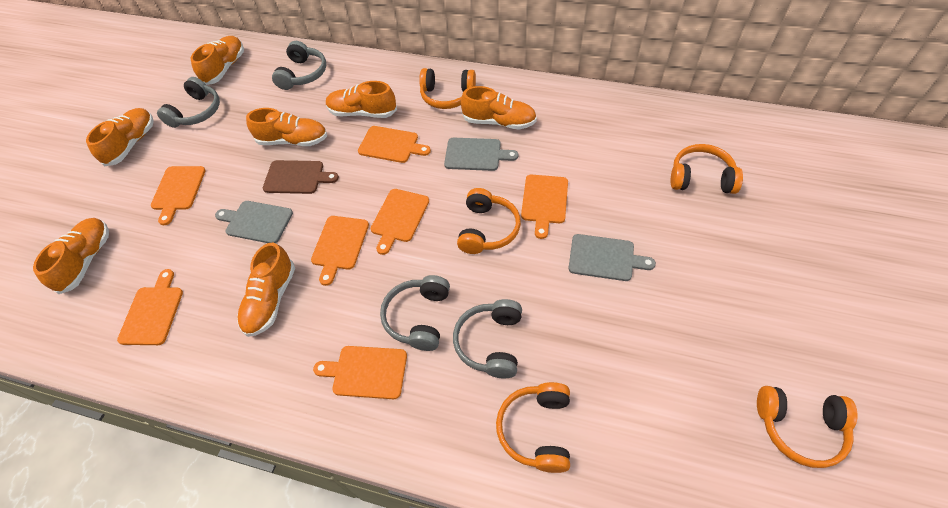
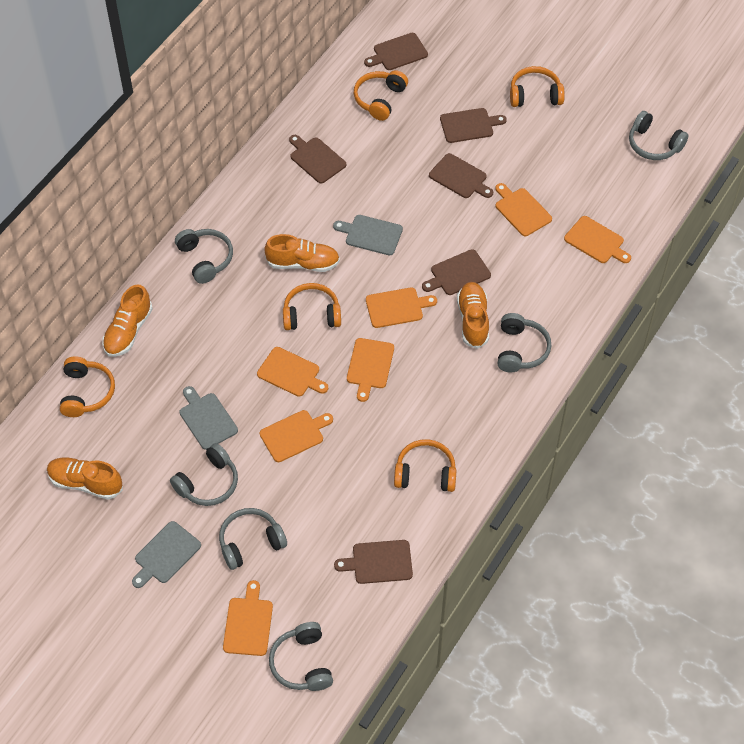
brown cutting board: 1 -> 6
grey headphones: 4 -> 6
orange shoe: 7 -> 4

